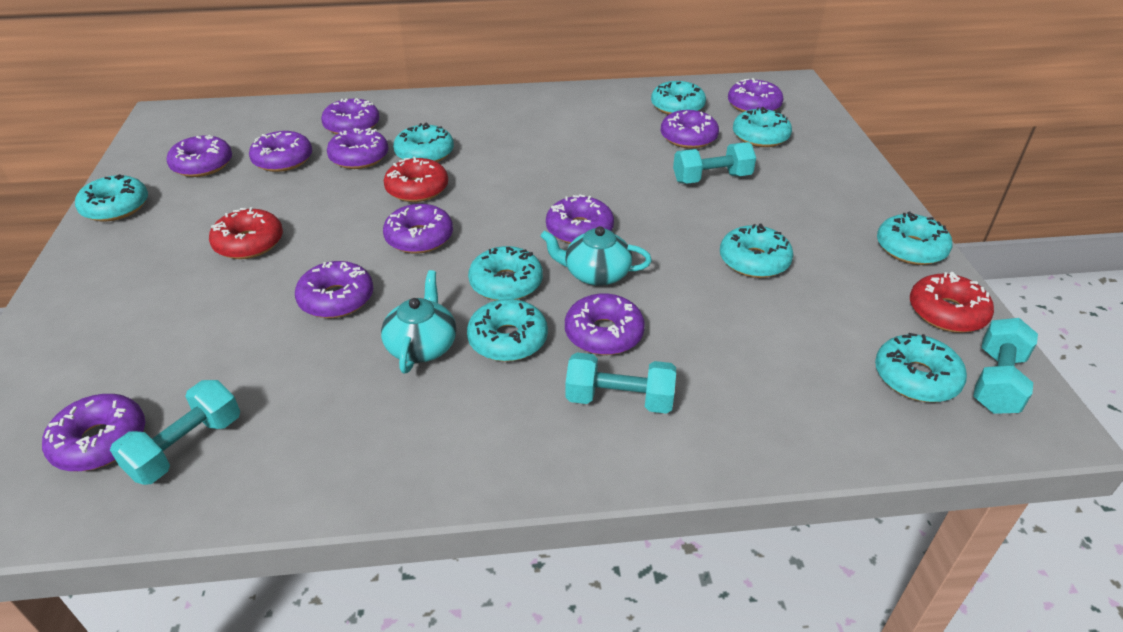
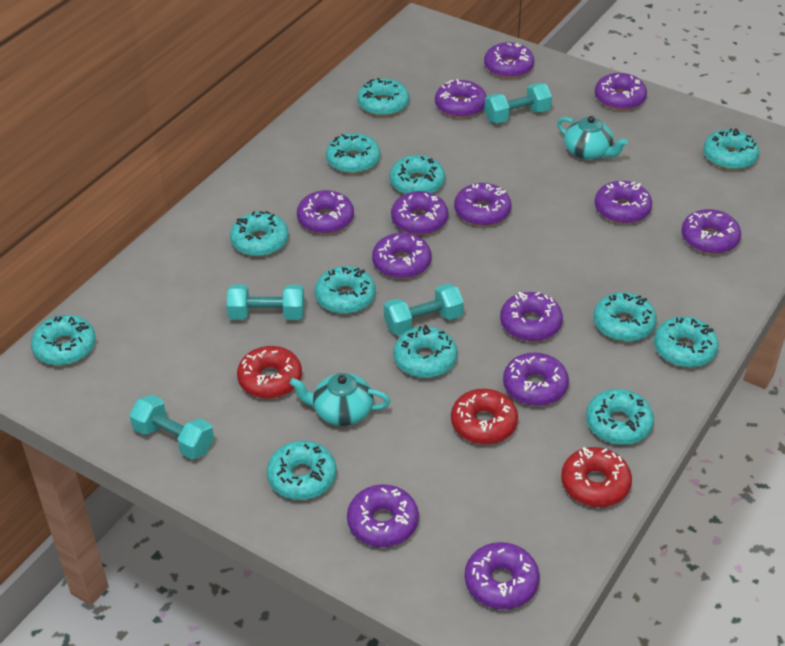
purple donut: 11 -> 13
turquoise donut: 9 -> 12

